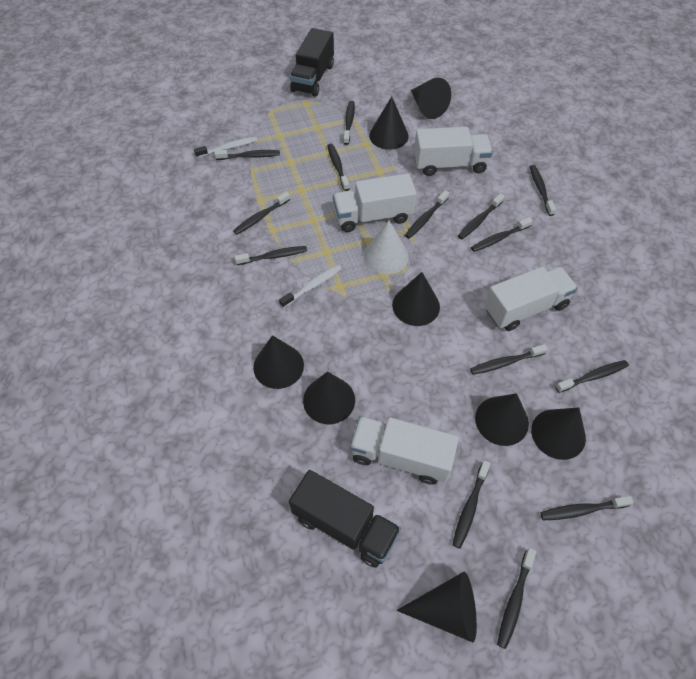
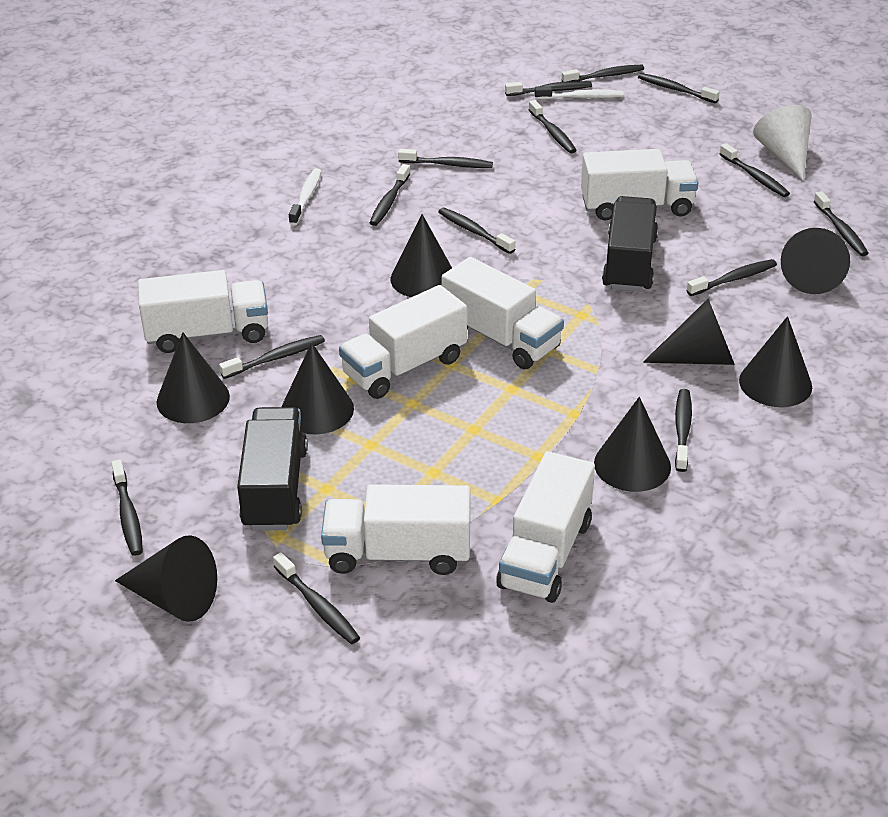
white truck: 4 -> 6

